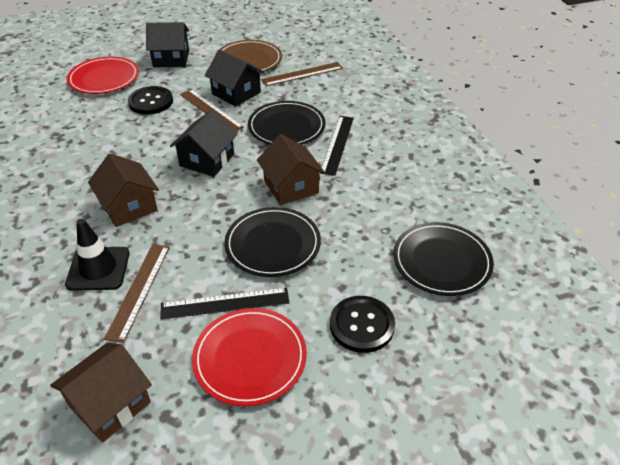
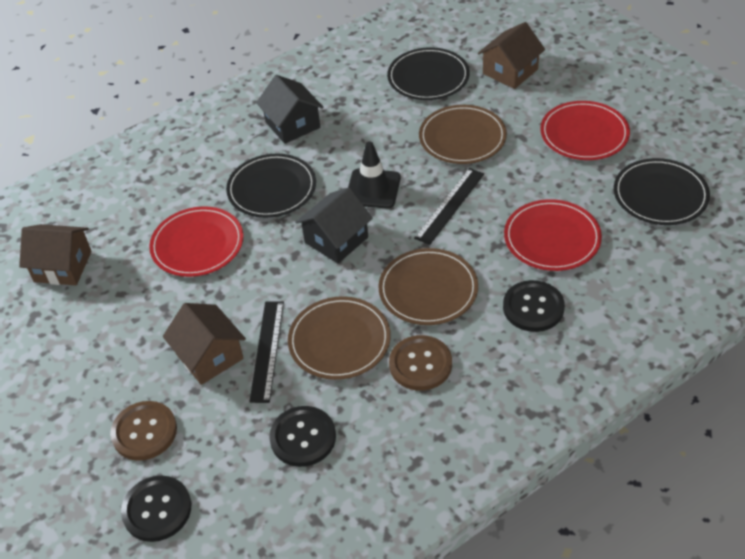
black button: 2 -> 3
black house: 3 -> 2
brown button: 0 -> 2
brown plate: 1 -> 3
brown ruler: 3 -> 0
red plate: 2 -> 3

